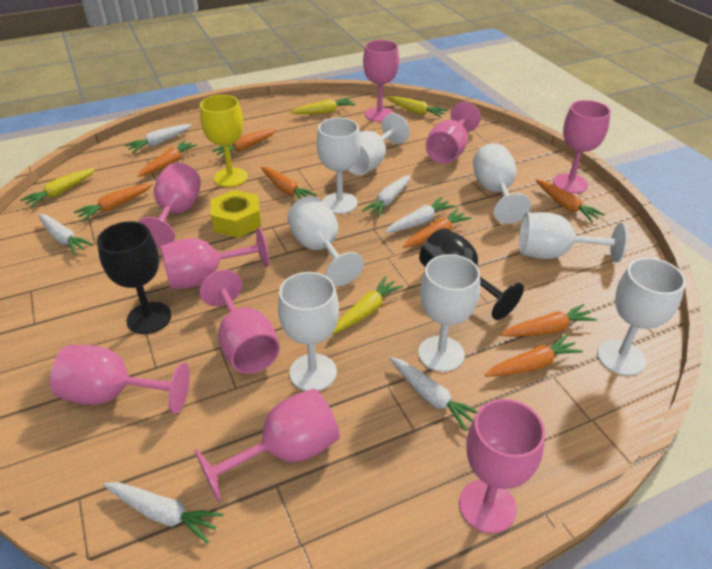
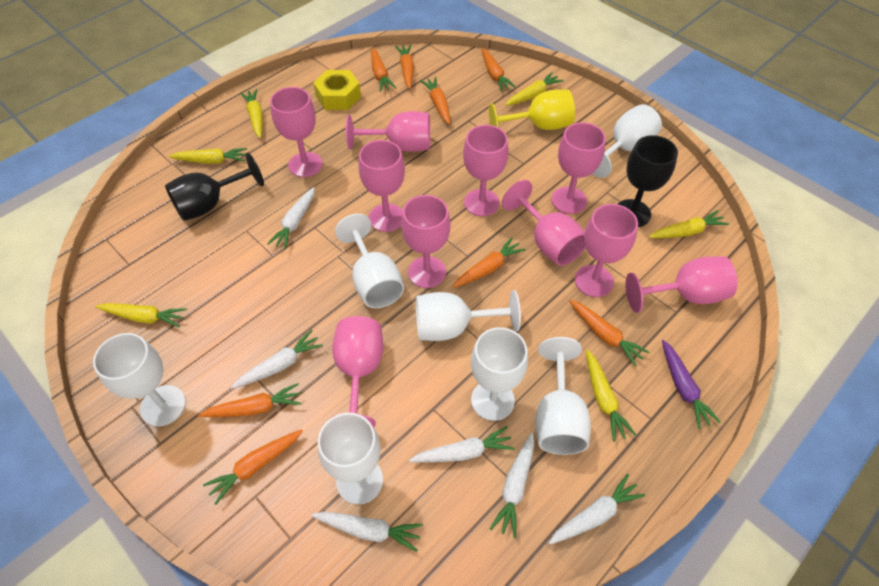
pink goblet: 9 -> 10
purple carrot: 0 -> 1
white goblet: 8 -> 7
yellow carrot: 4 -> 6

